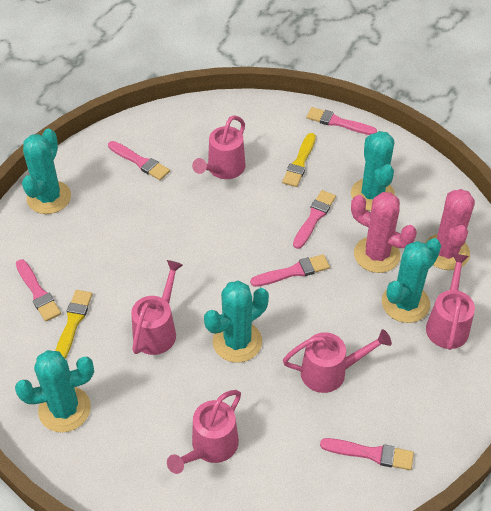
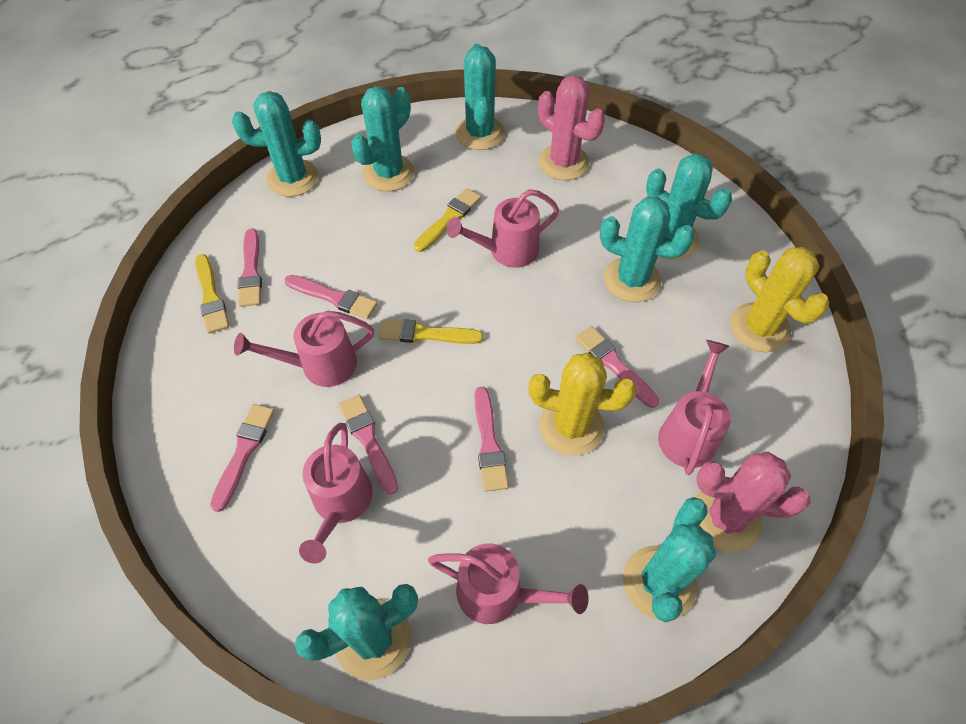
turquoise cactus: 5 -> 7
yellow brush: 2 -> 3
yellow cactus: 0 -> 2

